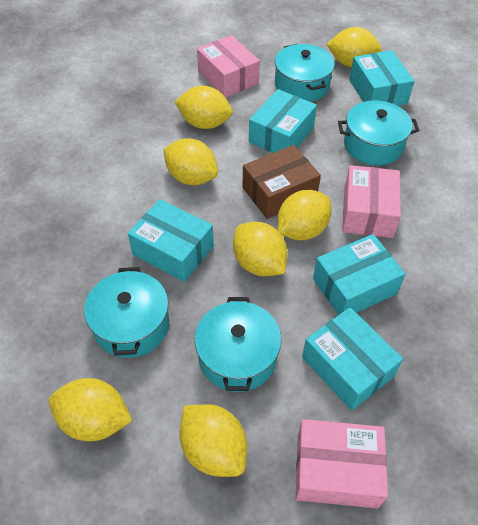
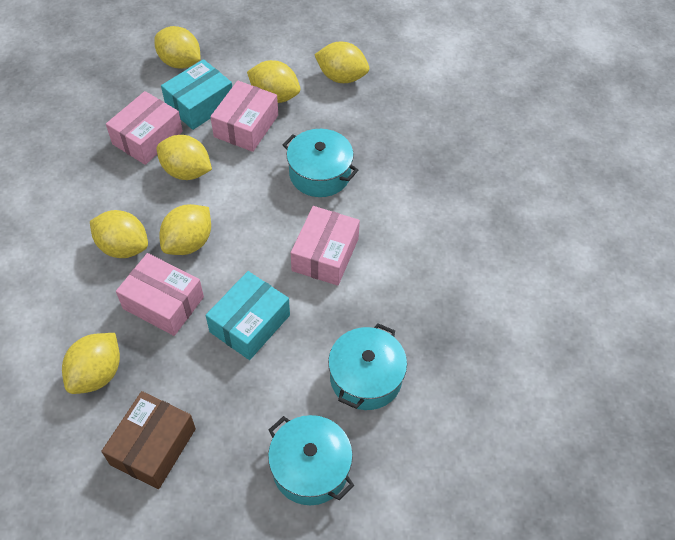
pink box: 3 -> 4
turquoise box: 5 -> 2
turquoise pot: 4 -> 3

